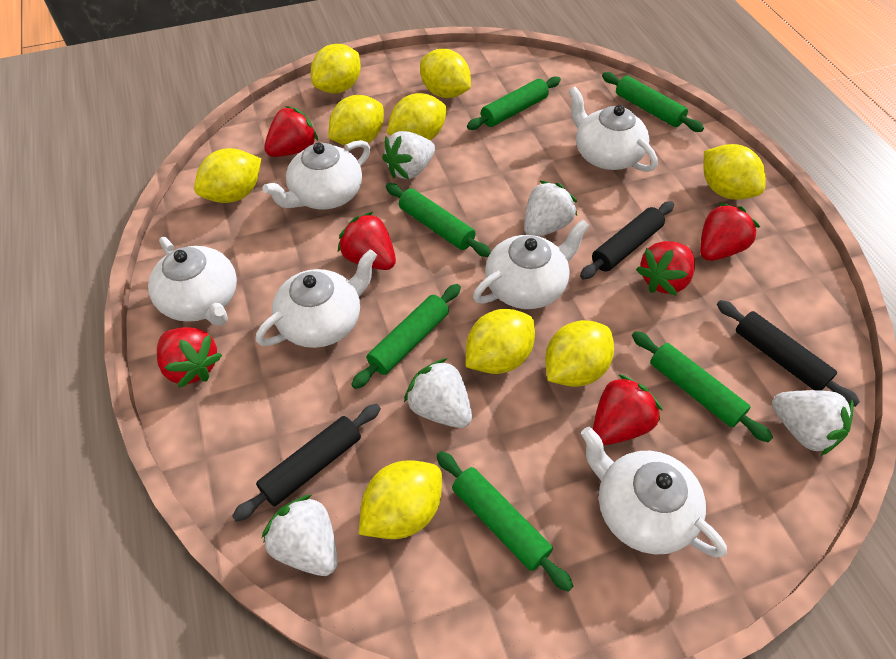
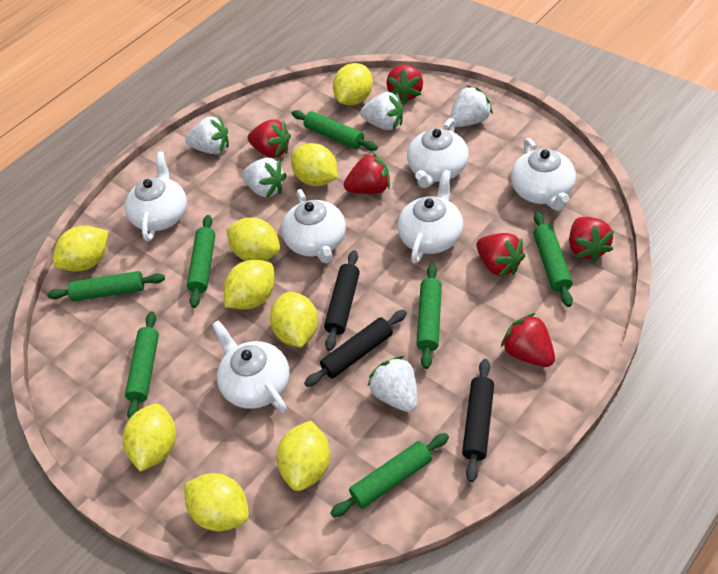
green rolling pin: 6 -> 7

